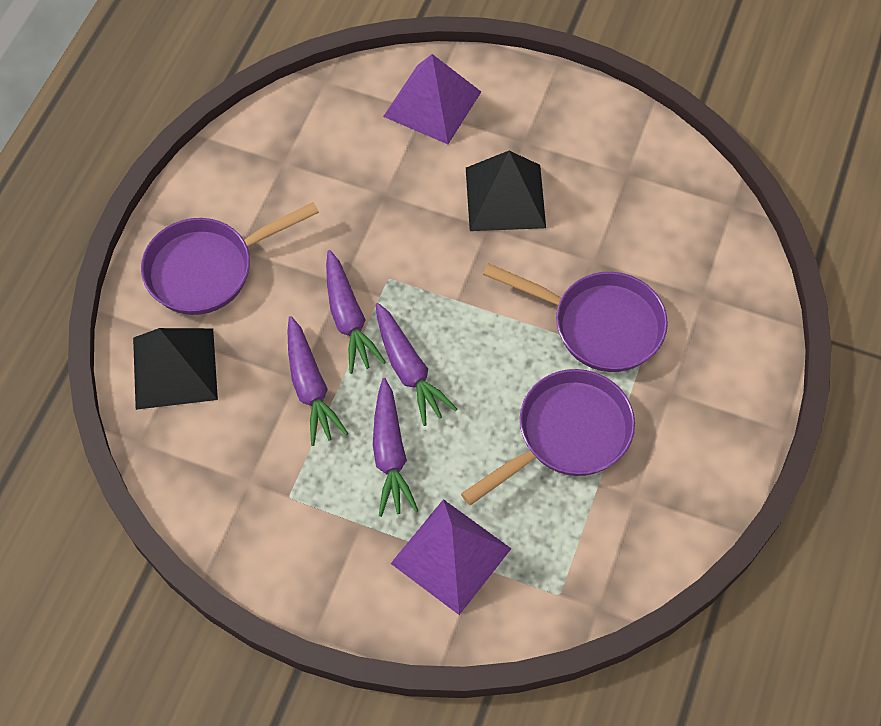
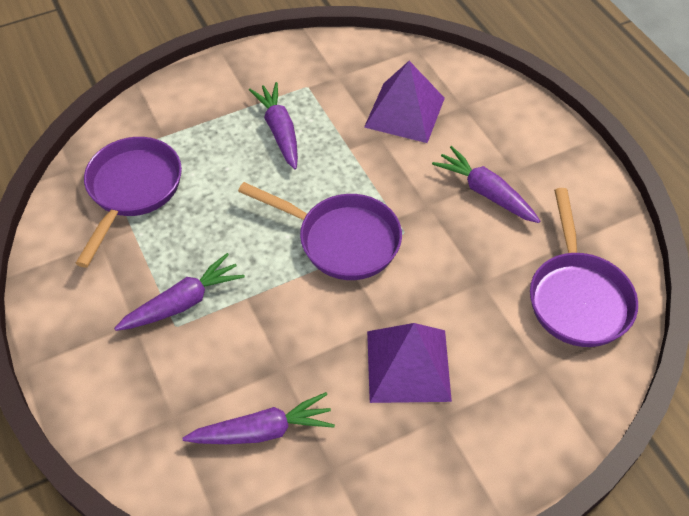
black pyramid: 2 -> 0

